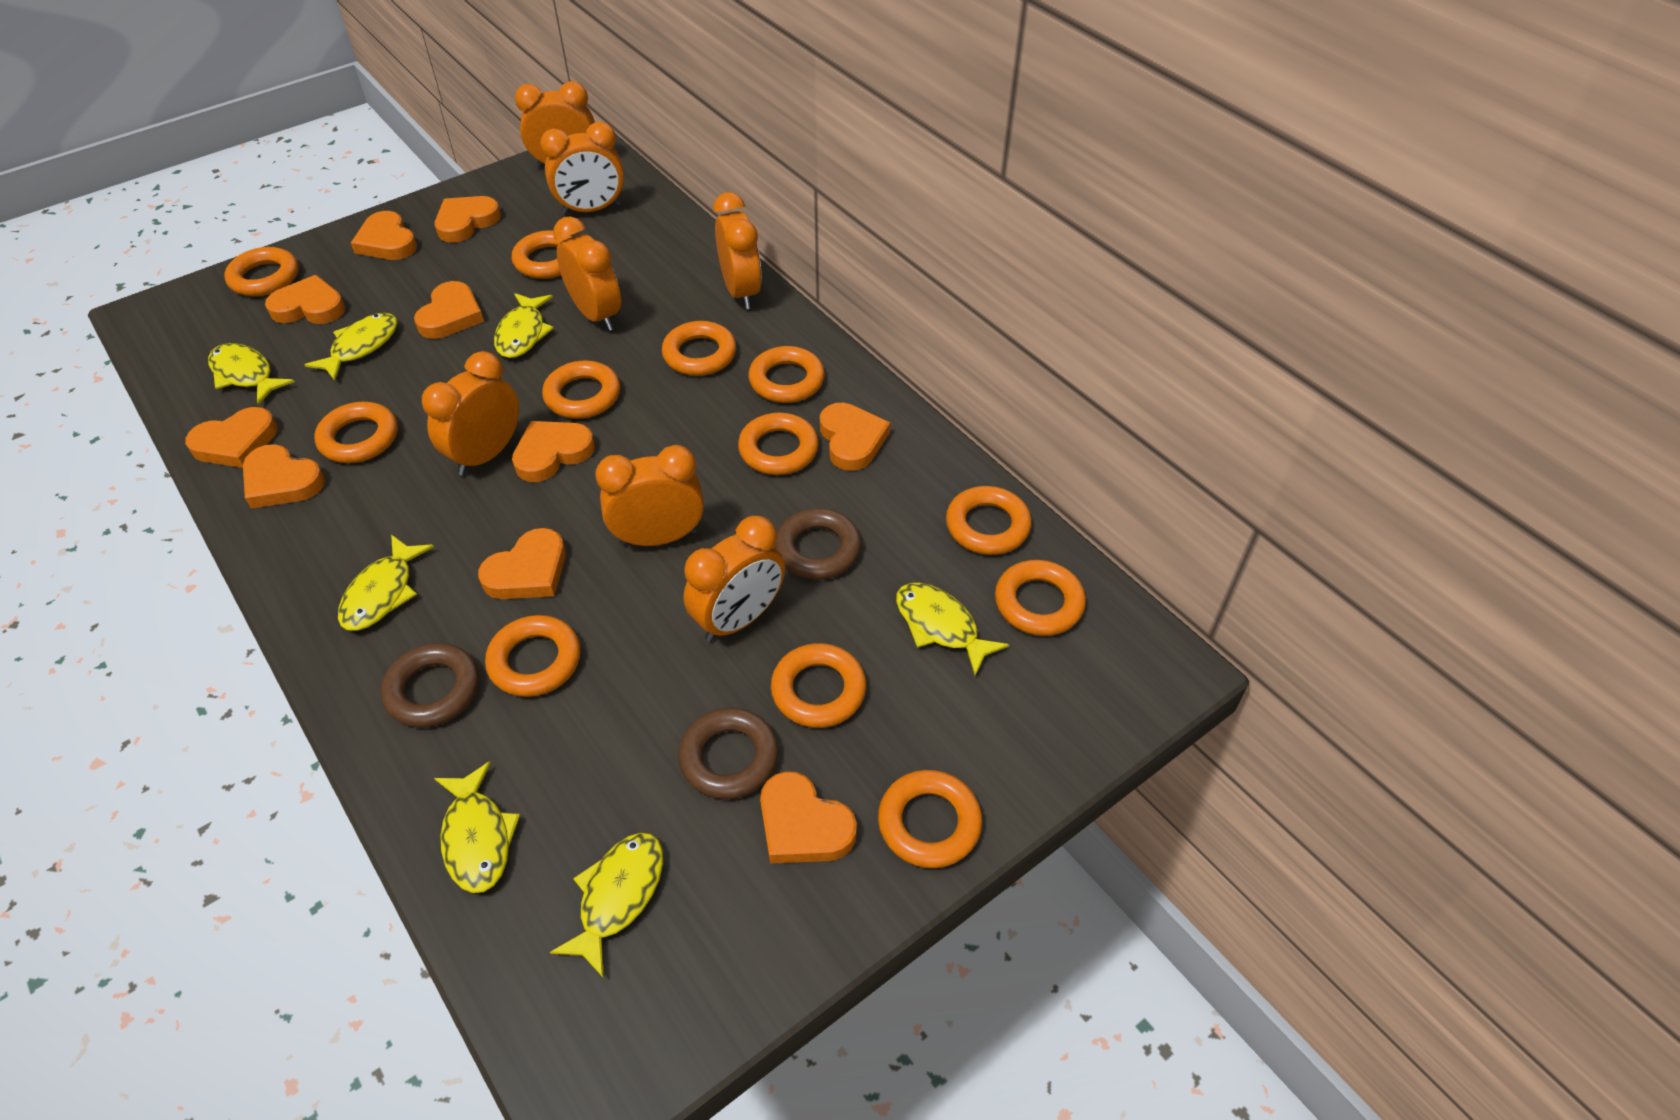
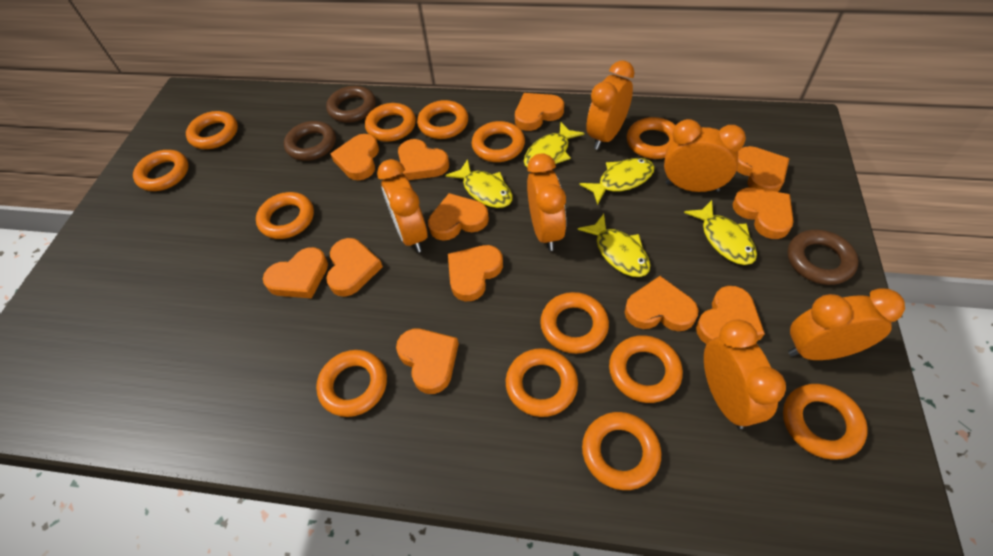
orange clock: 7 -> 6
orange heart: 10 -> 12
orange ring: 12 -> 13
yellow fish: 7 -> 5

